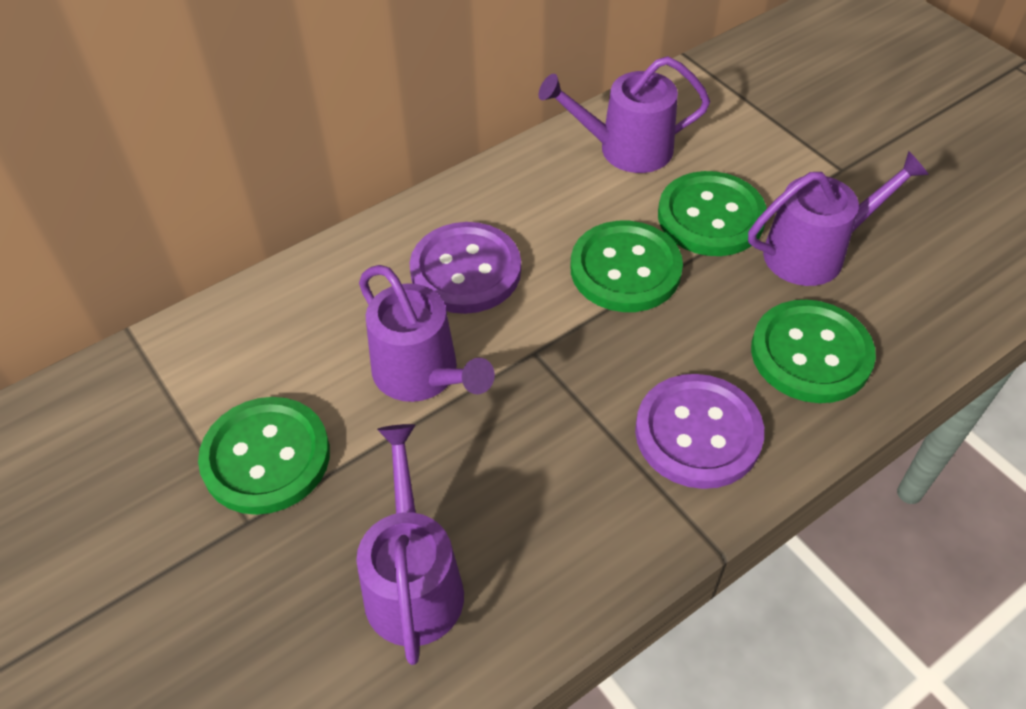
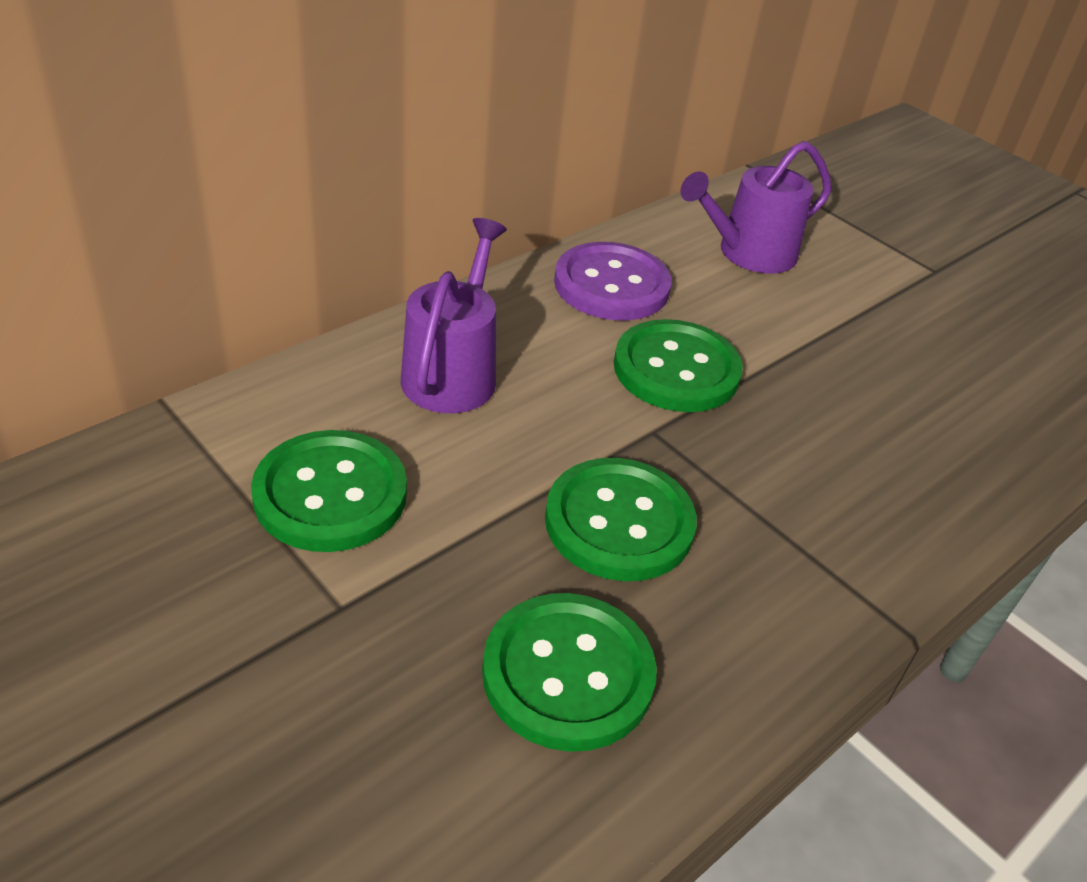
purple button: 2 -> 1
purple watering can: 4 -> 2

